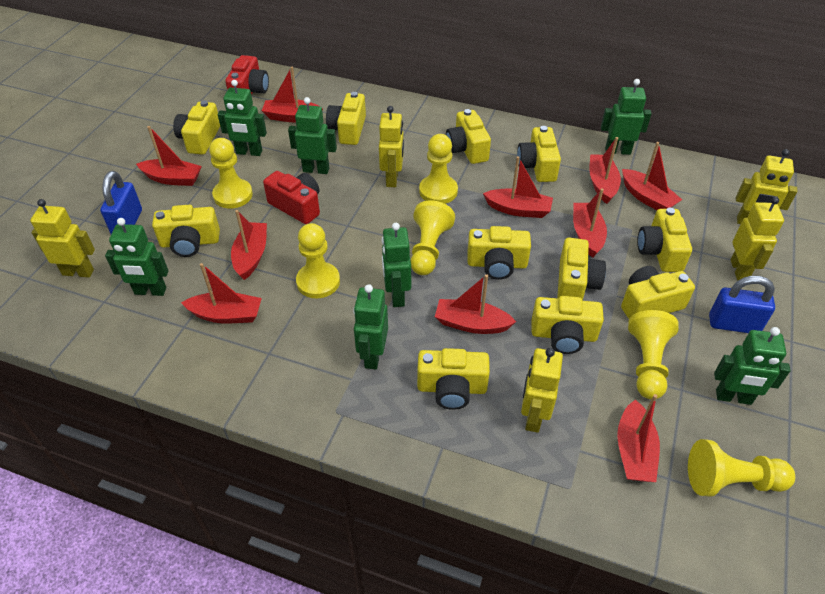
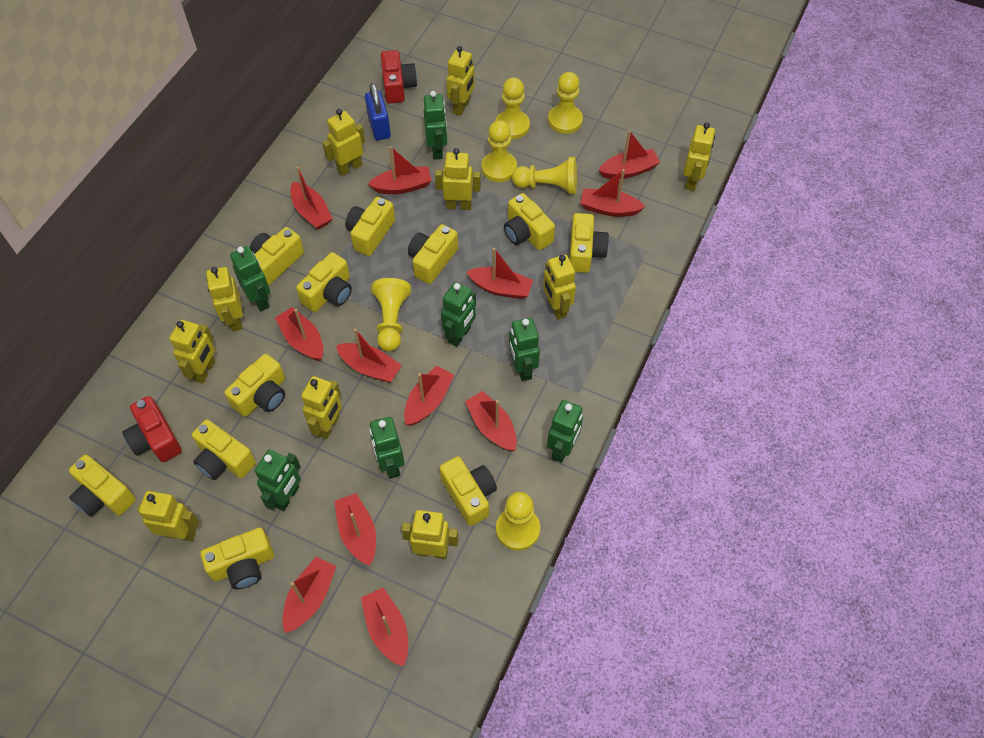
blue padlock: 2 -> 1
red boat: 10 -> 12
yellow robot: 5 -> 10

